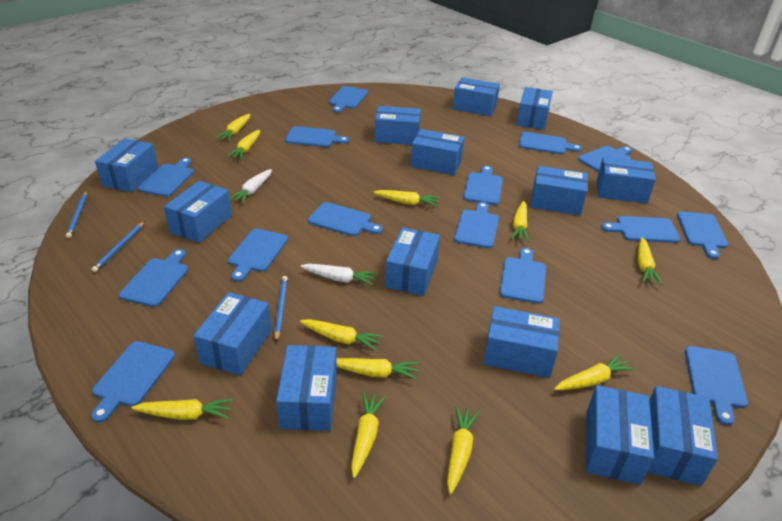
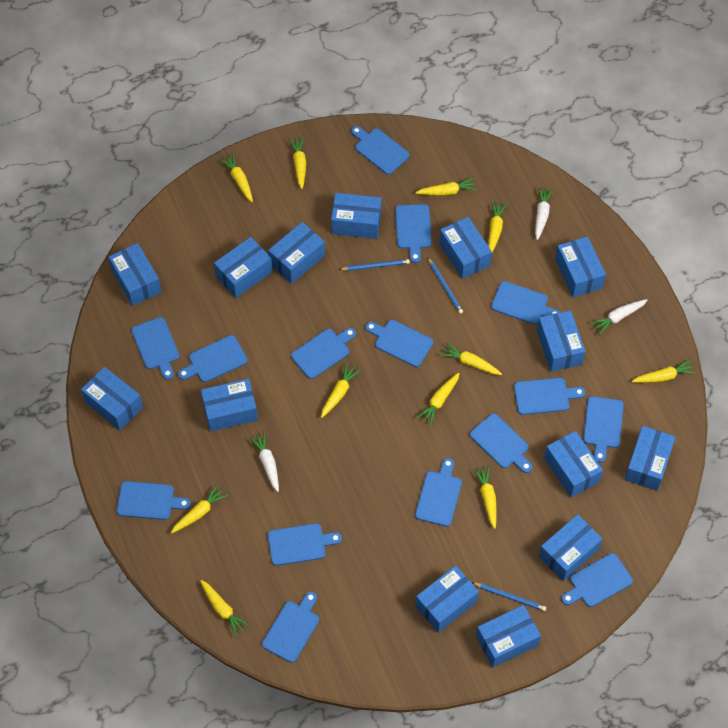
white carrot: 2 -> 3

